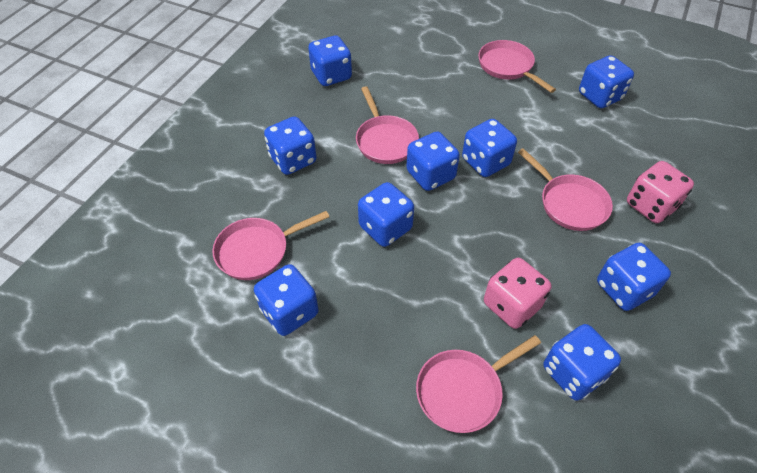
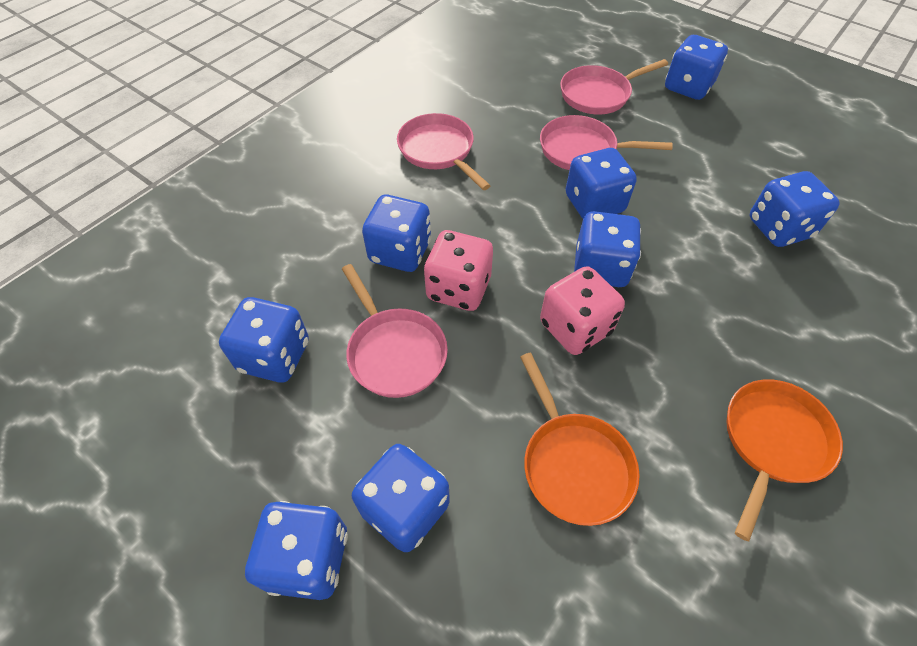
blue dice: 9 -> 8
orange pan: 0 -> 2
pink pan: 5 -> 4

